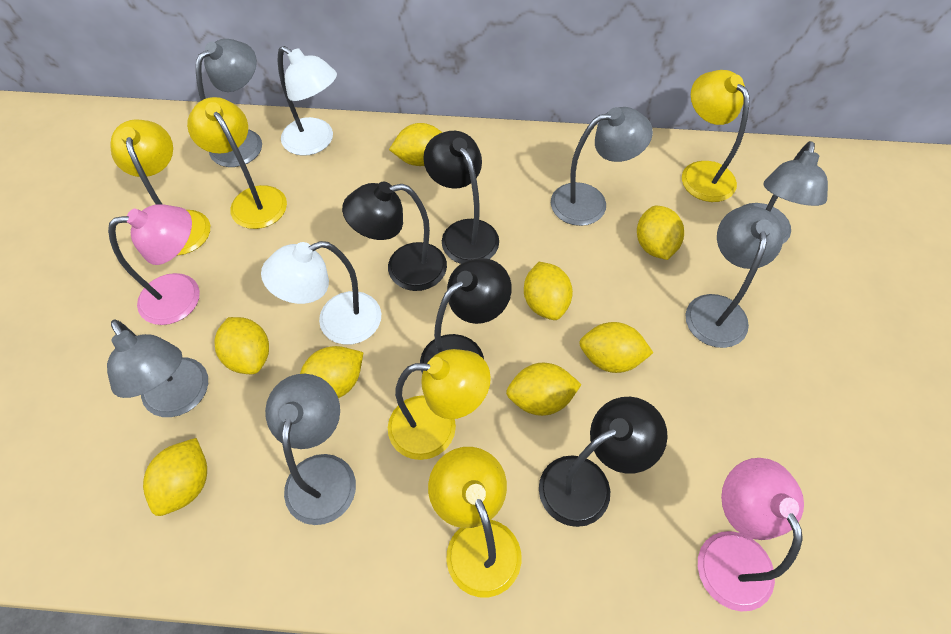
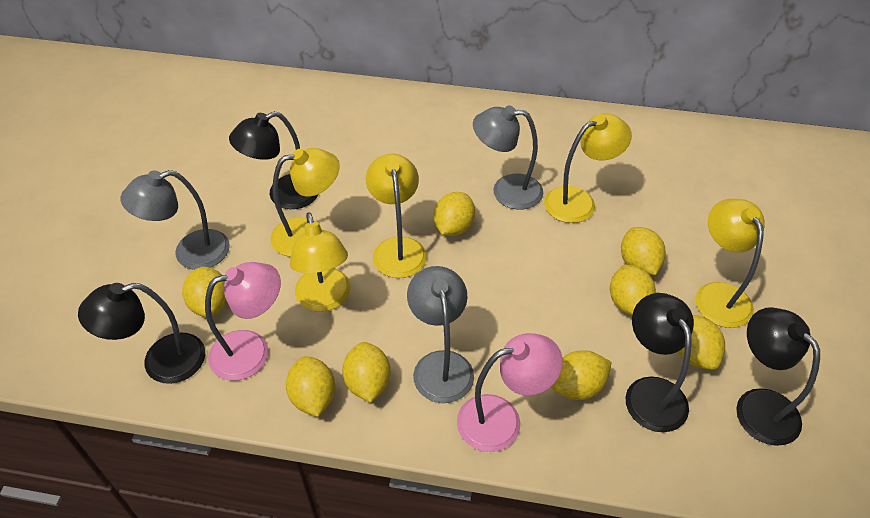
grey lamp: 6 -> 3
white lamp: 2 -> 0

